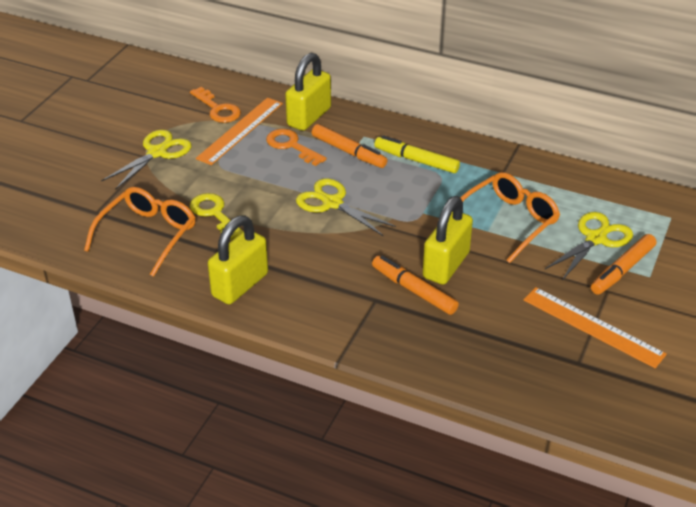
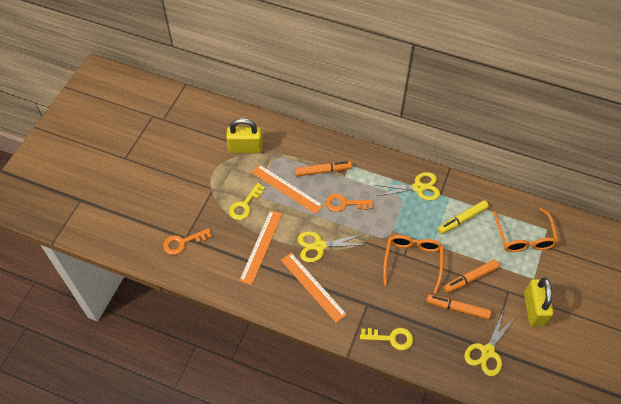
orange ruler: 2 -> 3
yellow key: 1 -> 2
yellow padlock: 3 -> 2

